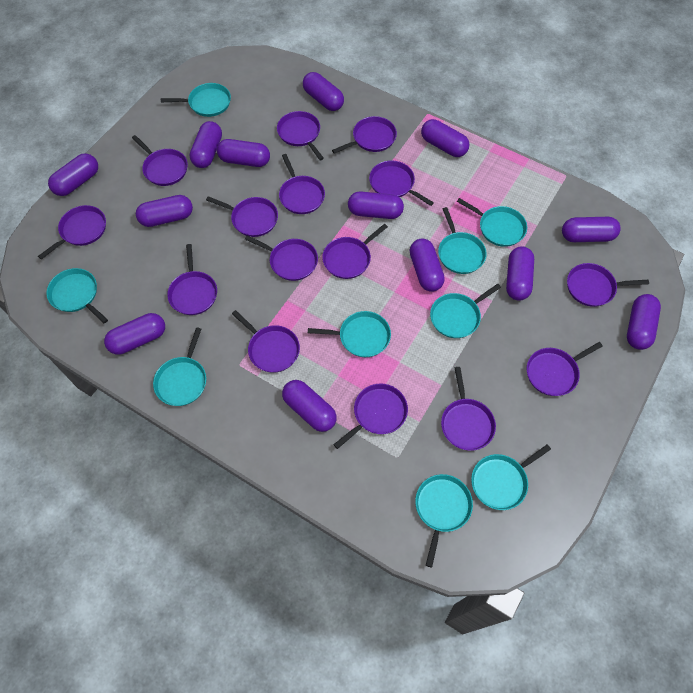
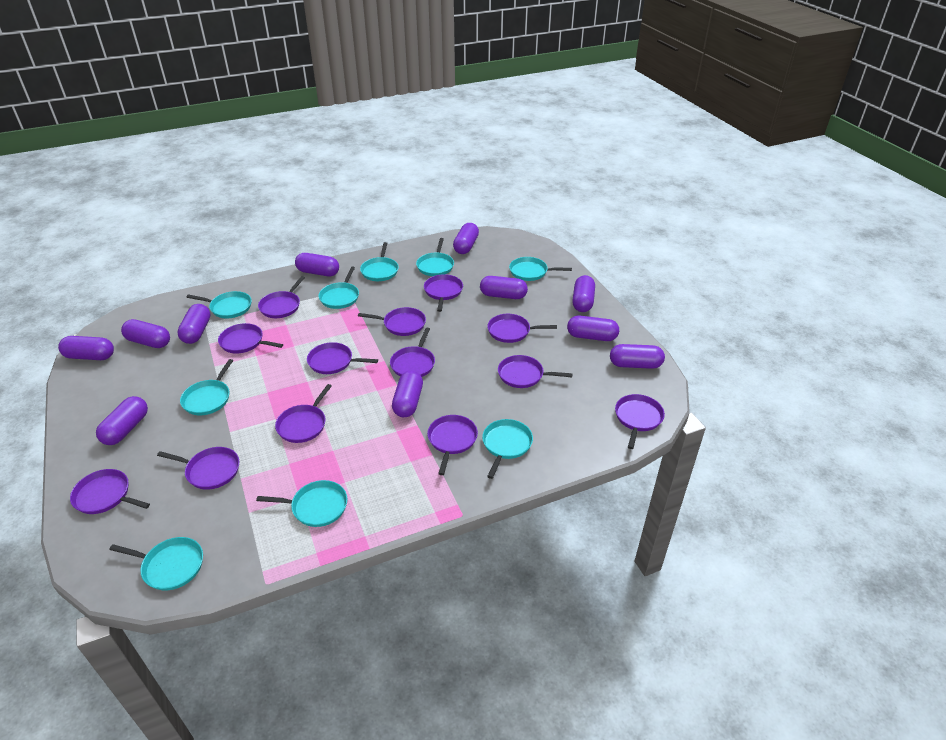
purple capsule: 13 -> 11
purple pan: 15 -> 13

